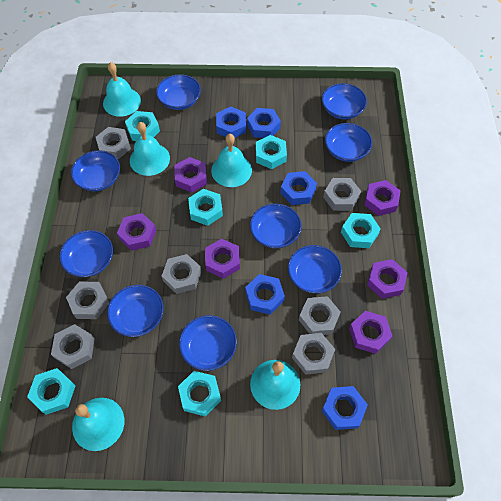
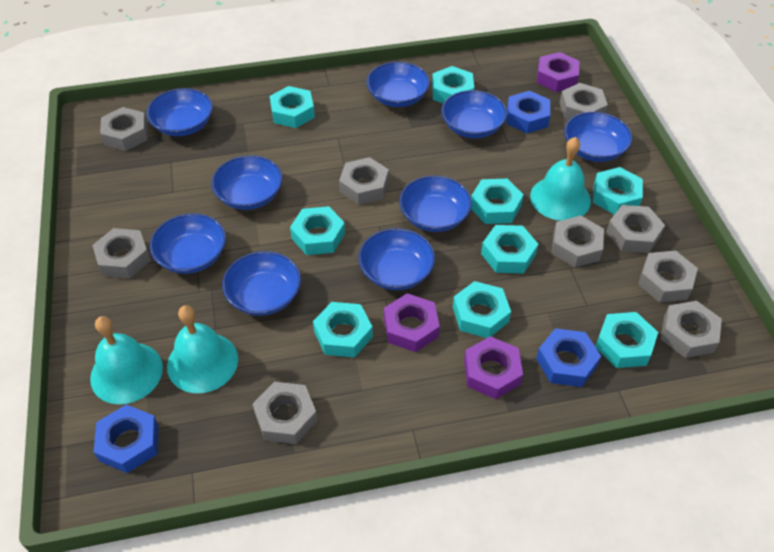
blue nut: 5 -> 3
grey nut: 7 -> 9
purple nut: 6 -> 3
turquoise bell: 5 -> 3
turquoise nut: 6 -> 9

